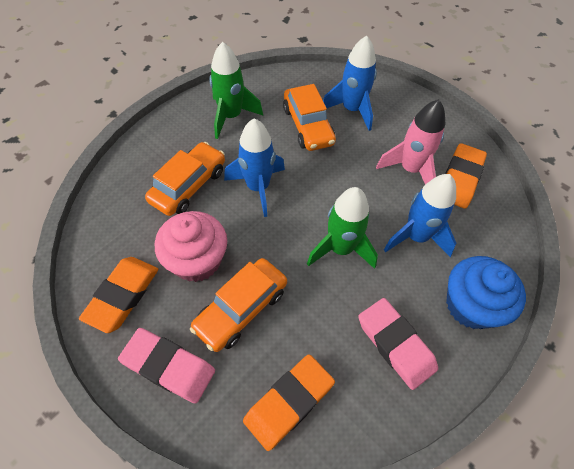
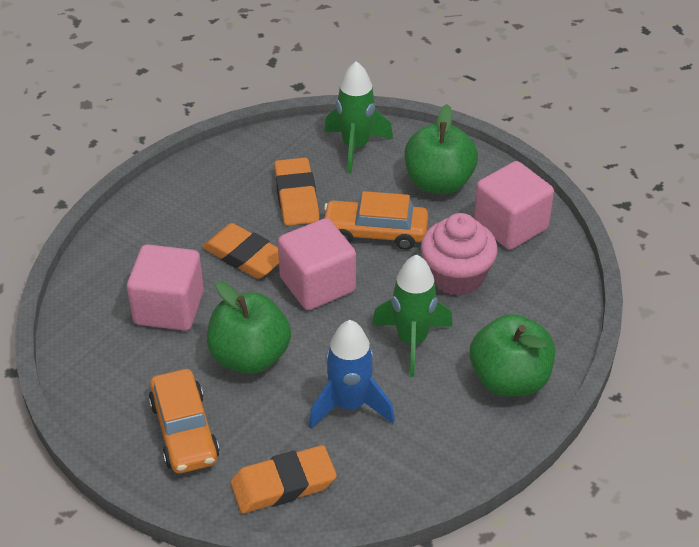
blue cupcake: 1 -> 0
blue rocket: 3 -> 1
green apple: 0 -> 3
orange car: 3 -> 2
pink cube: 0 -> 3
pink eraser: 2 -> 0
pink rocket: 1 -> 0

